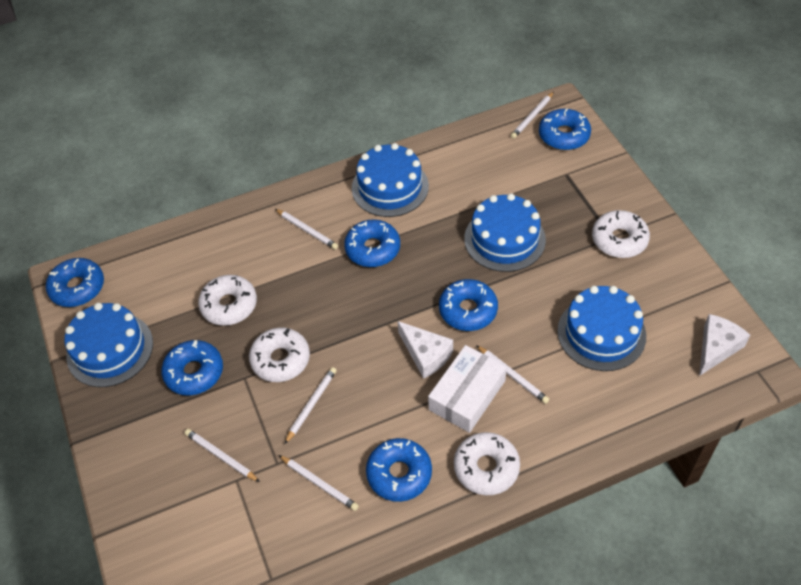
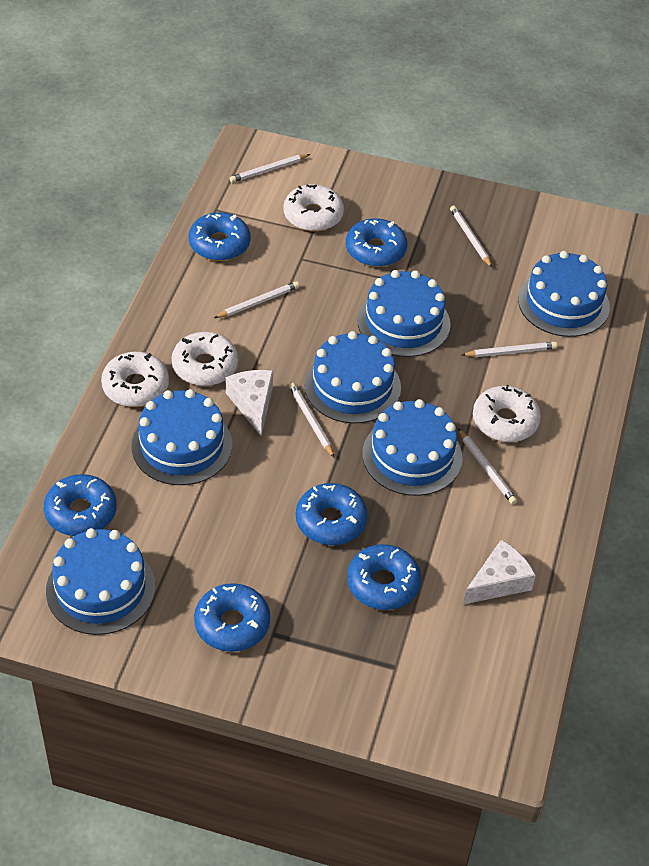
blue cake: 4 -> 6
white box: 1 -> 0

